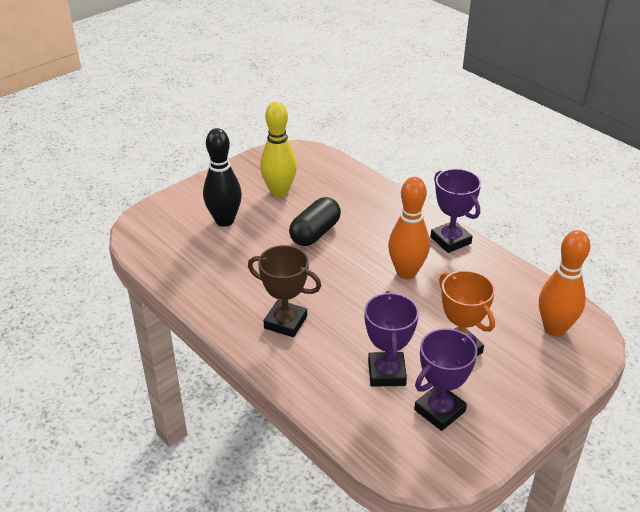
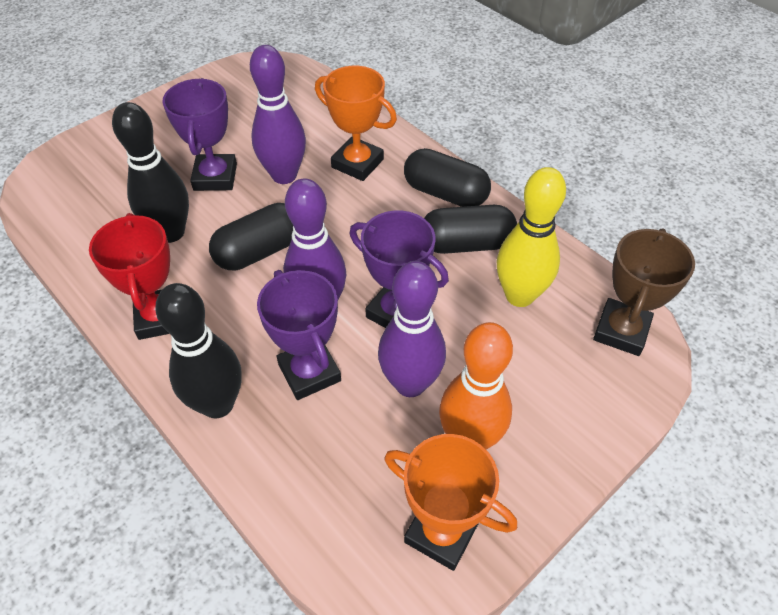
black bowling pin: 1 -> 2
black capsule: 1 -> 3
orange bowling pin: 2 -> 1
orange trophy: 1 -> 2
purple bowling pin: 0 -> 3
red trophy: 0 -> 1

